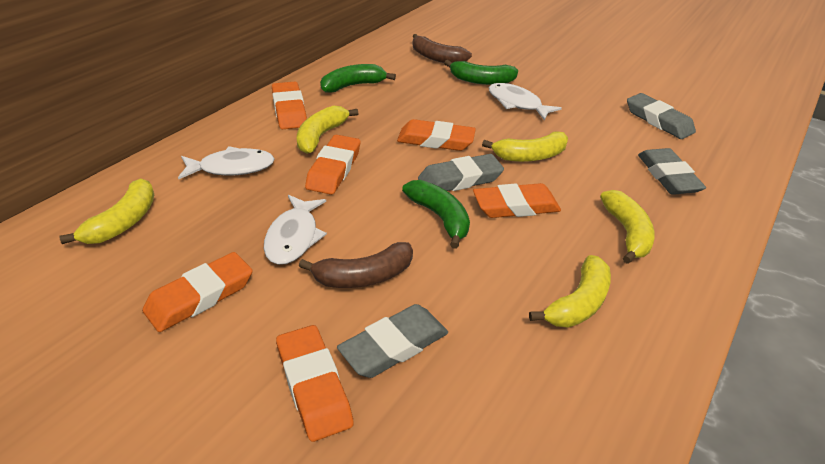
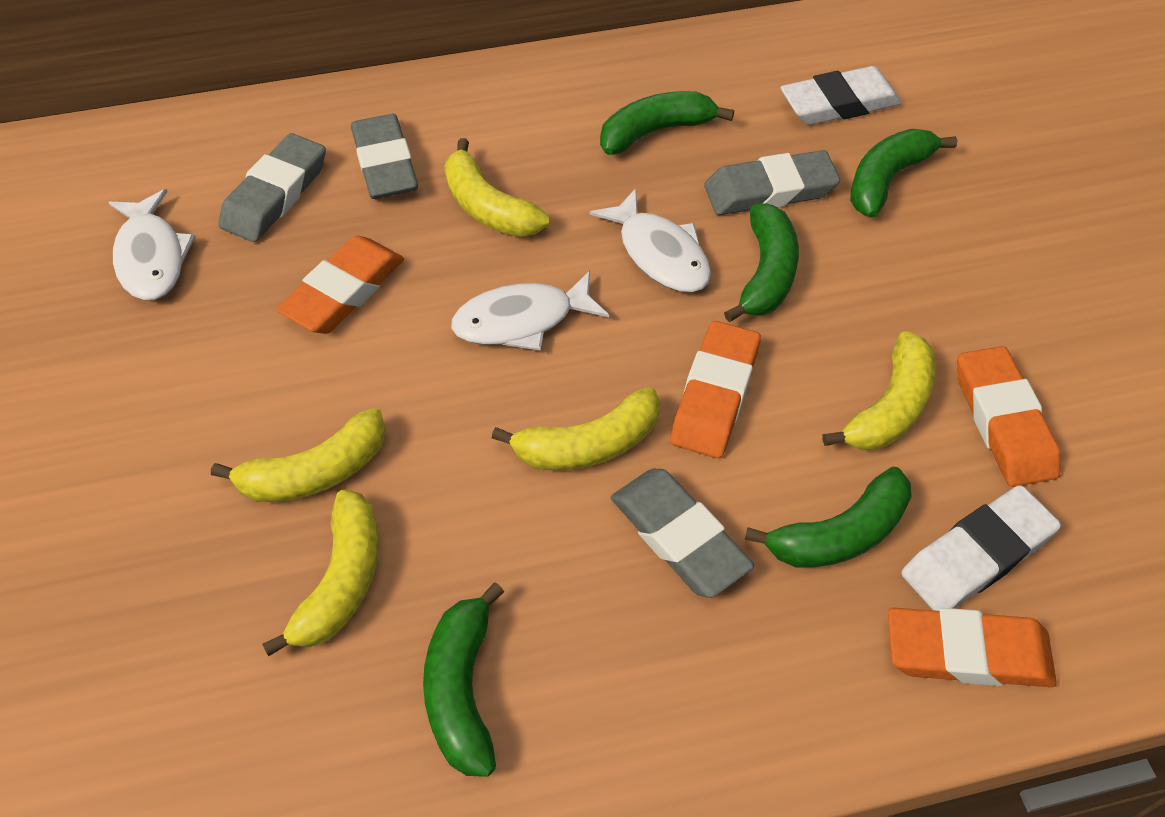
brown banana: 2 -> 0
green banana: 3 -> 5
orange eraser: 6 -> 4
white eraser: 0 -> 2

